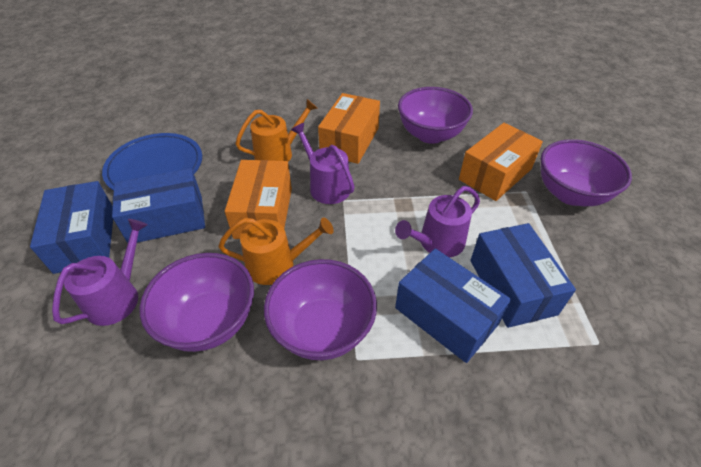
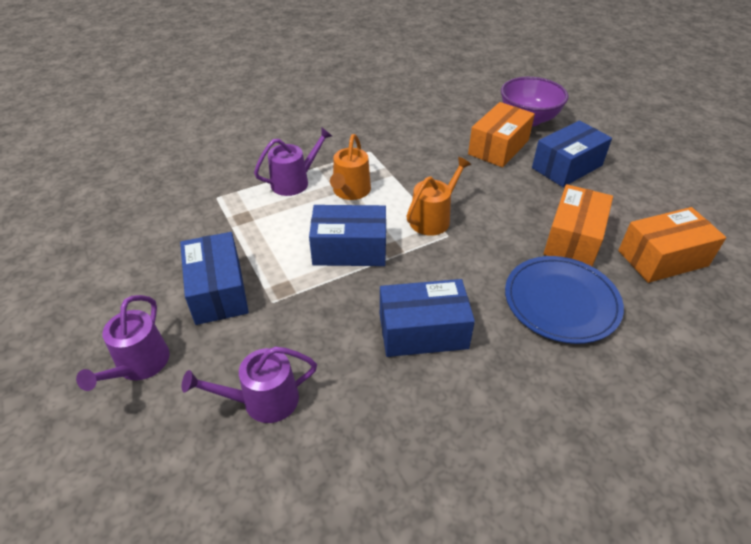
purple bowl: 4 -> 1

